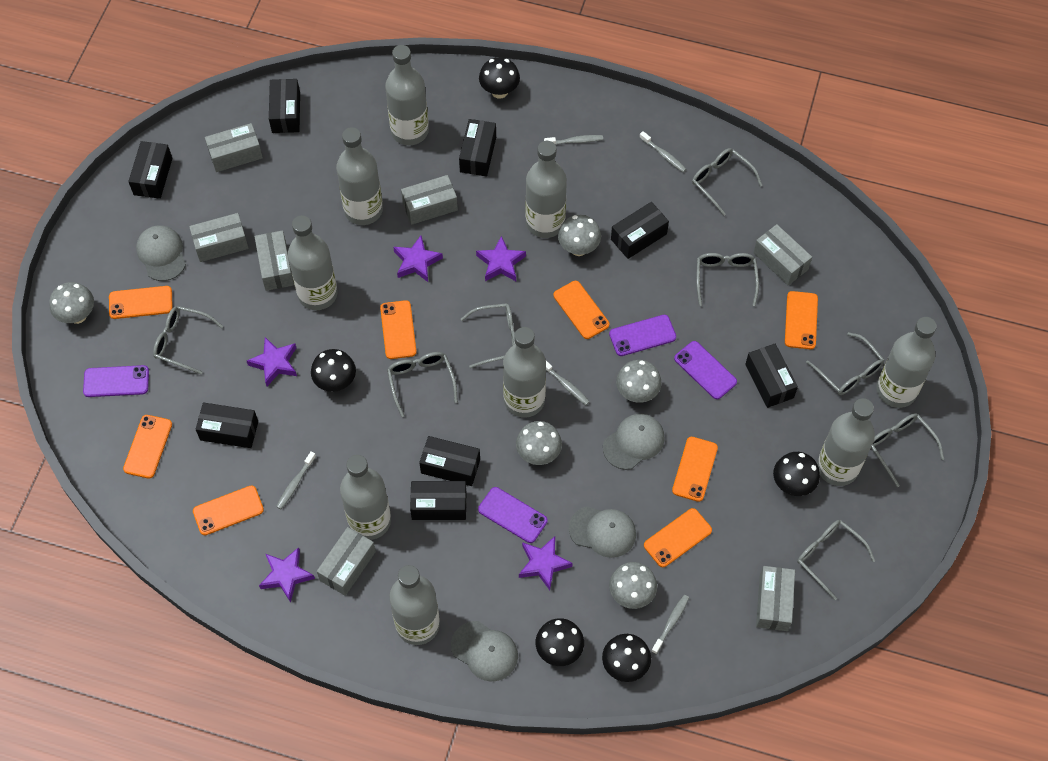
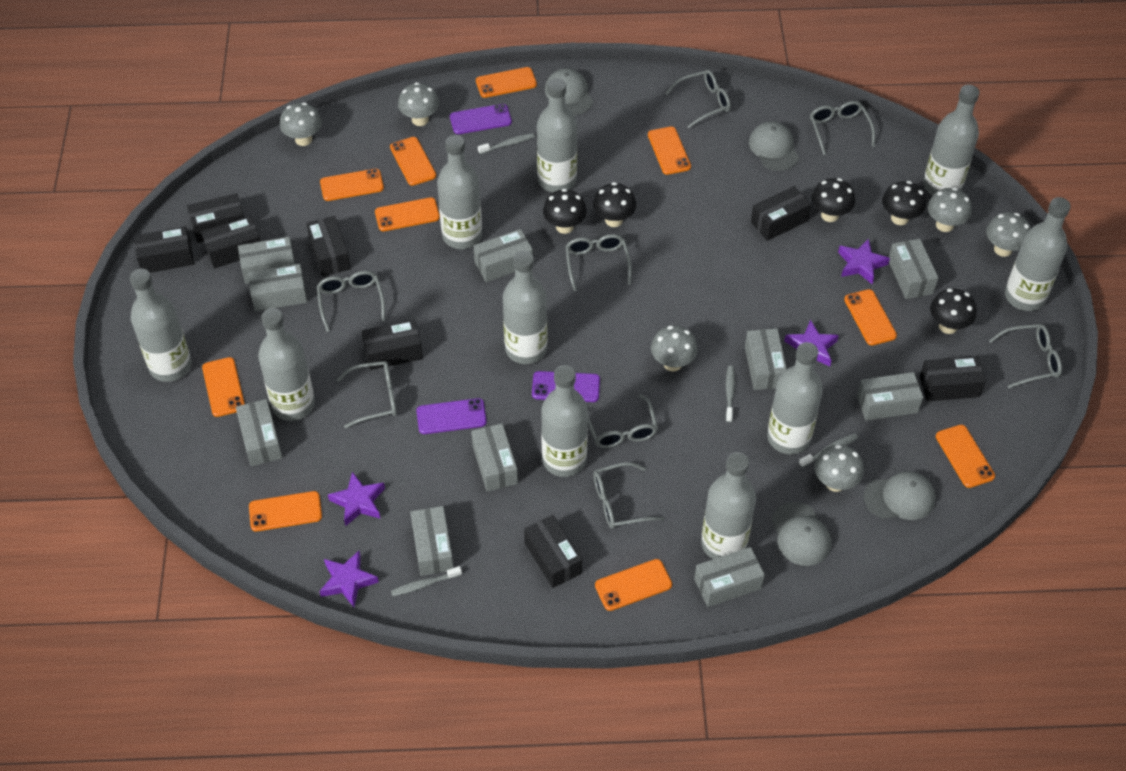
grey bottle: 9 -> 10
grey box: 7 -> 10
grey mushroom: 5 -> 6
grey toothbrush: 5 -> 4
orange phone: 8 -> 10
purple phone: 4 -> 3
purple star: 5 -> 4

